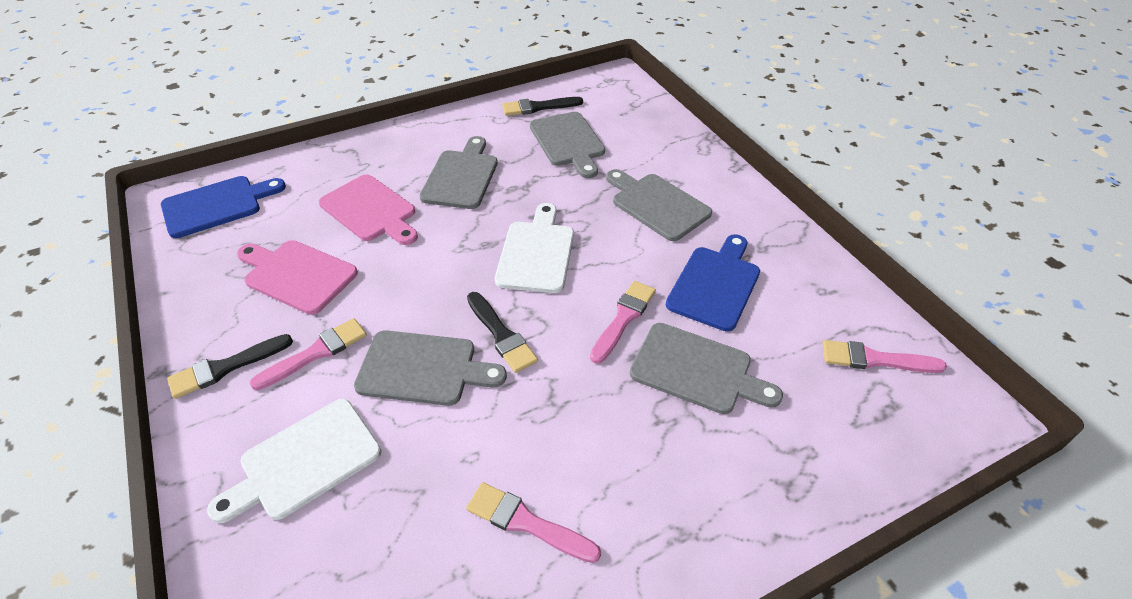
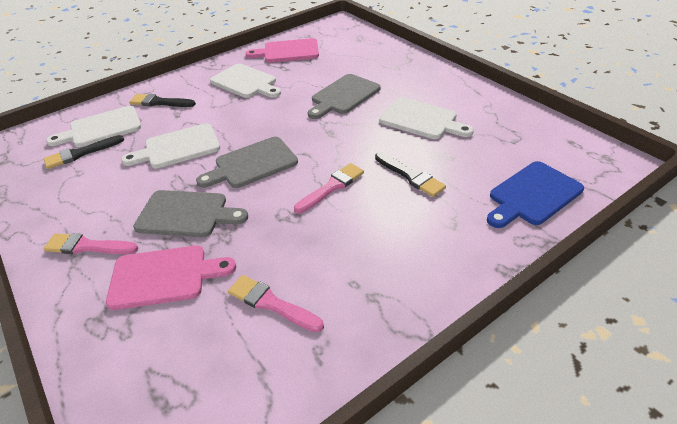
blue cutting board: 2 -> 1
grey cutting board: 5 -> 3
pink brush: 4 -> 3
white cutting board: 2 -> 4

